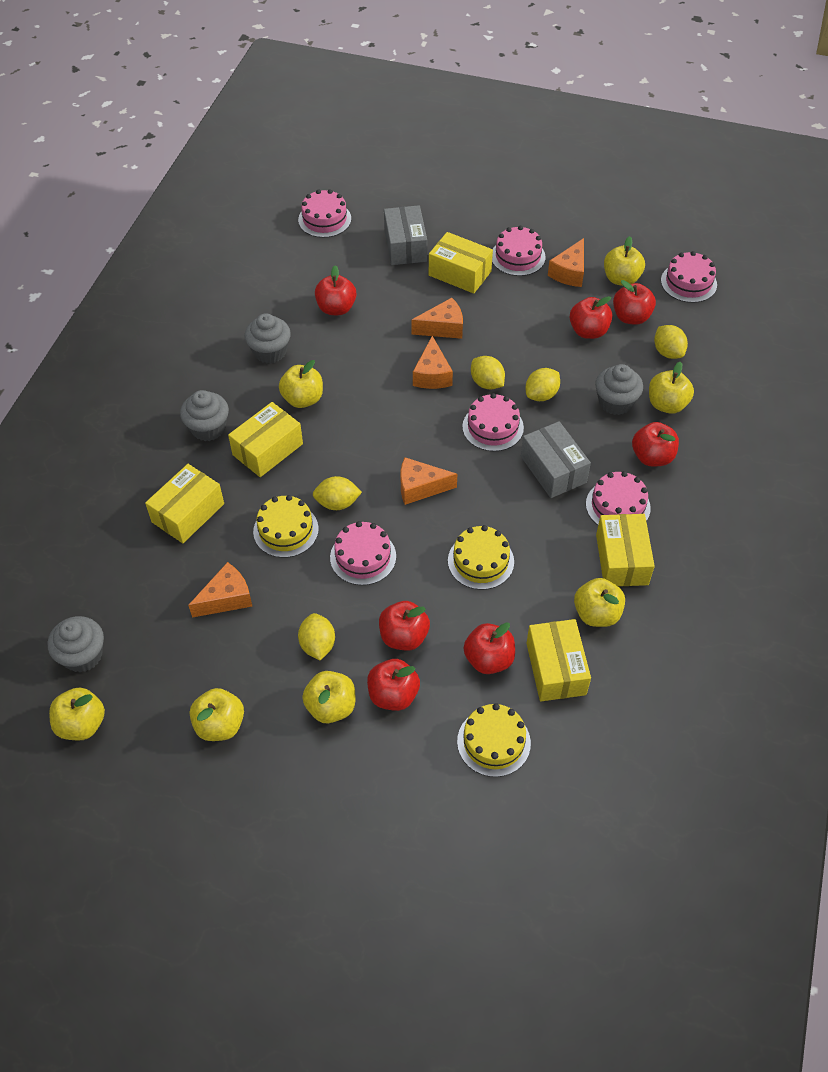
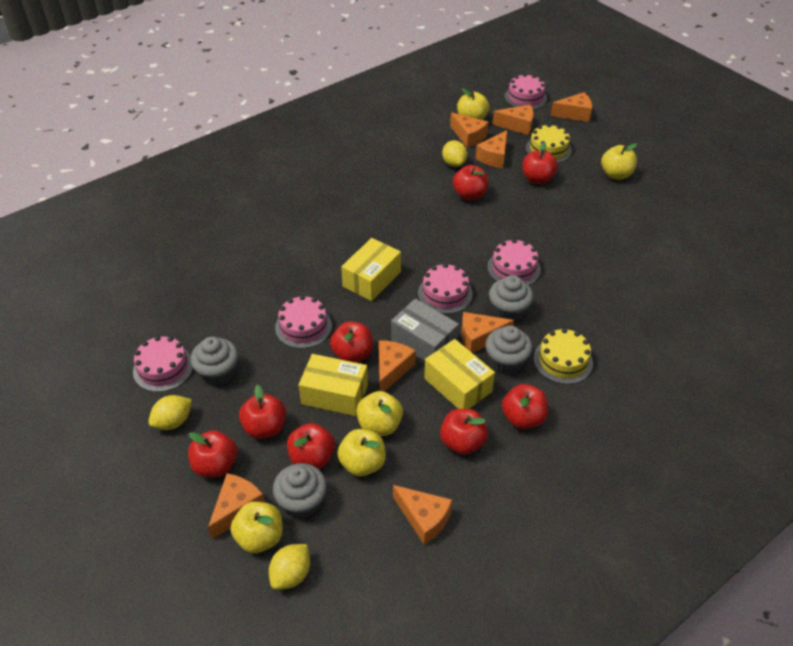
grey box: 2 -> 1
orange cheese: 5 -> 8
pink cake: 6 -> 5
red apple: 7 -> 8
yellow apple: 7 -> 5
yellow box: 5 -> 3
yellow cake: 3 -> 2
yellow lemon: 5 -> 3

